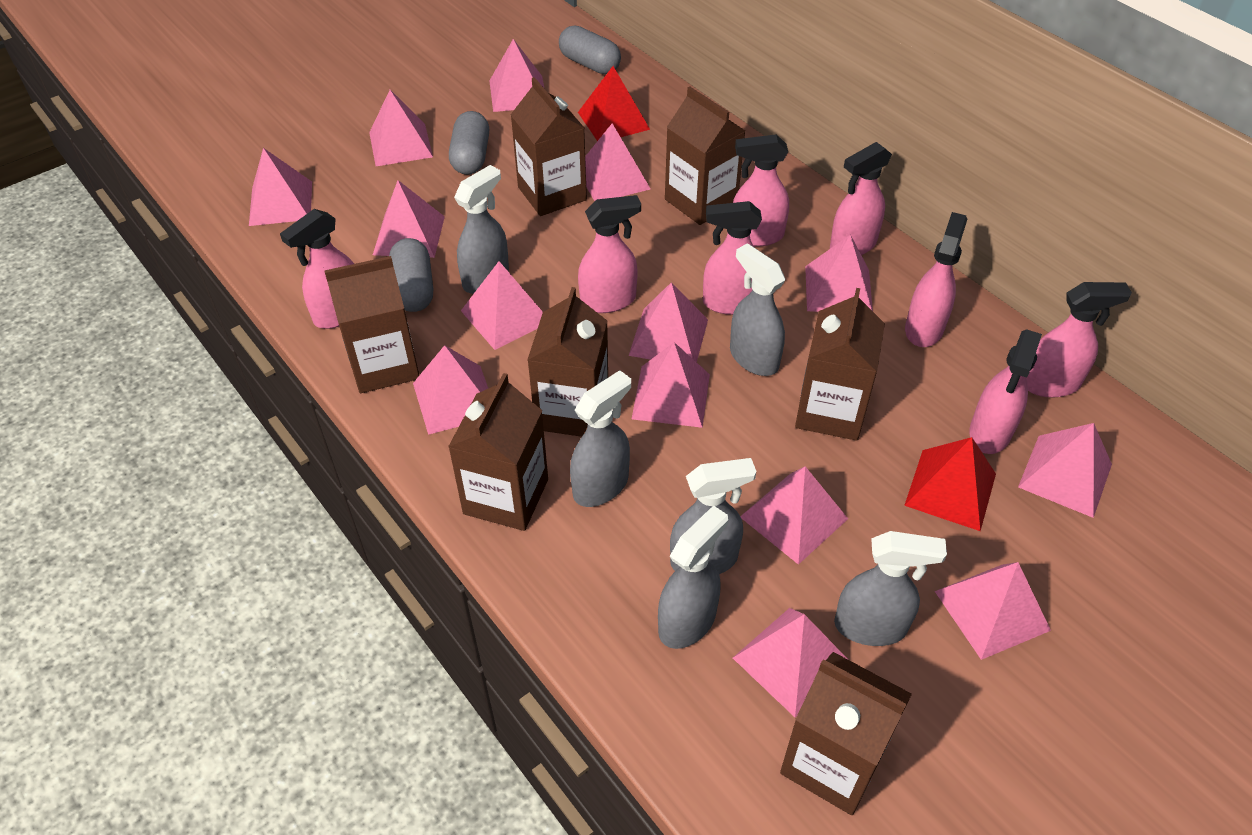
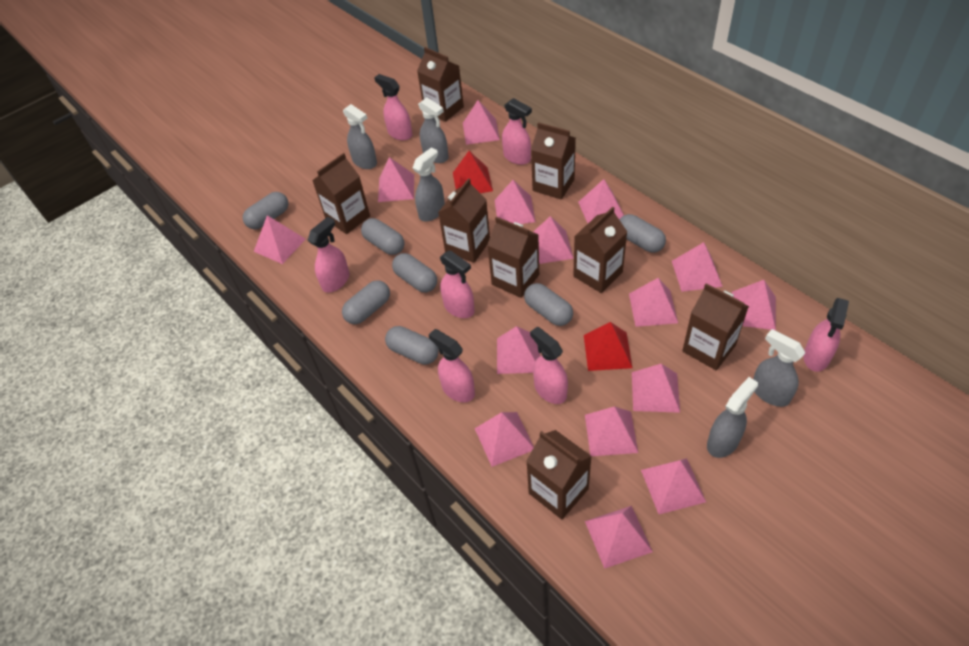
brown carton: 7 -> 8
grey capsule: 3 -> 7
grey spray bottle: 6 -> 5
pink pyramid: 14 -> 15
pink spray bottle: 8 -> 7

